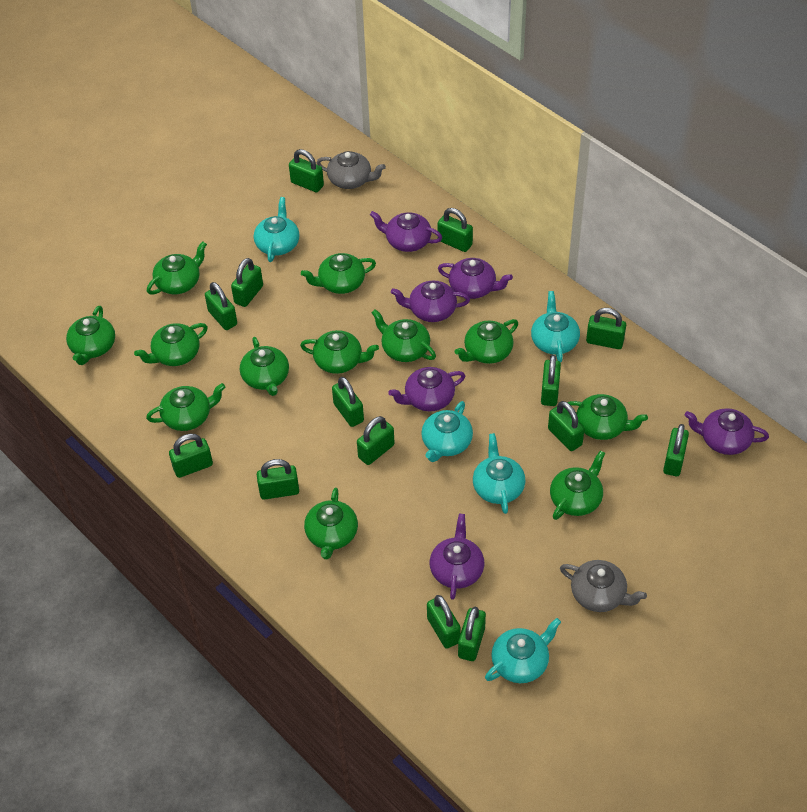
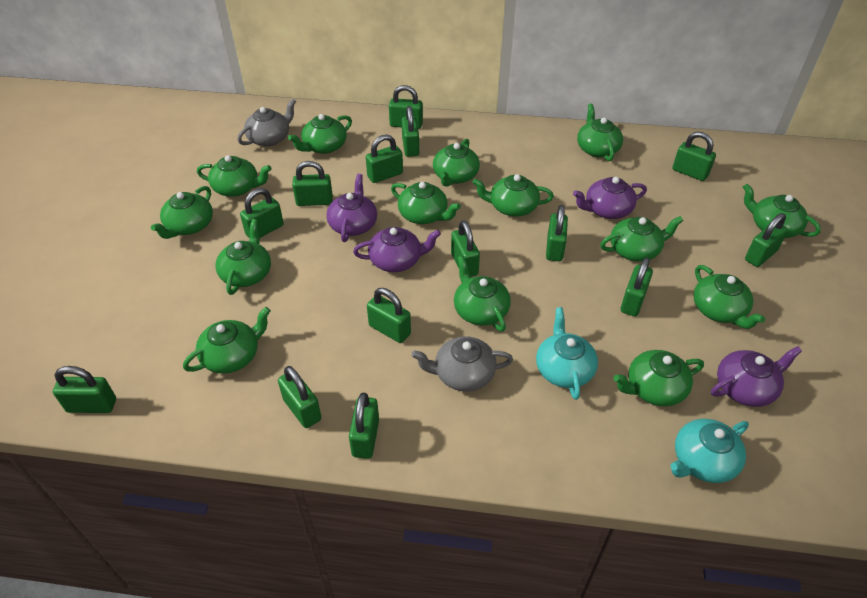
green teapot: 12 -> 14
purple teapot: 6 -> 4
turquoise teapot: 5 -> 2

